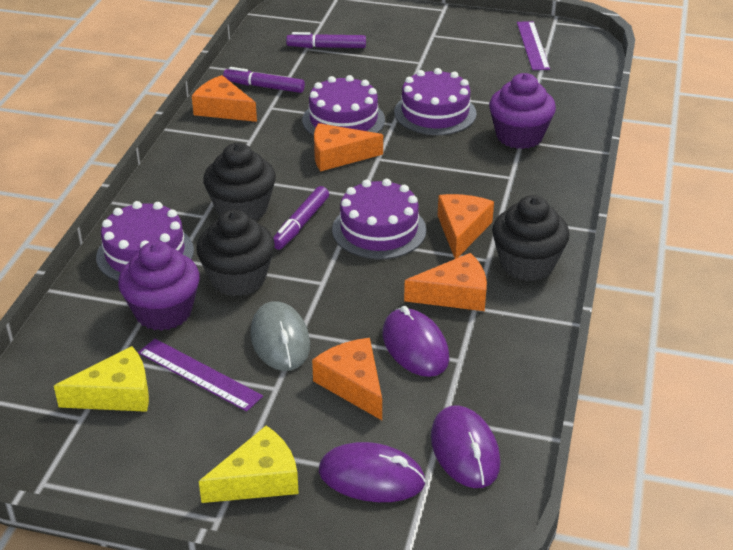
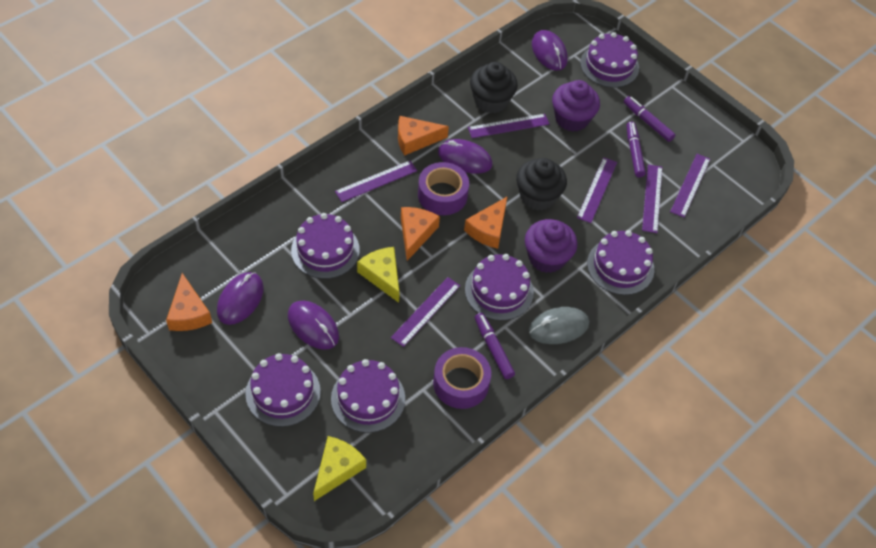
black cupcake: 3 -> 2
orange cheese: 5 -> 4
purple cake: 4 -> 6
purple mouse: 3 -> 4
purple ruler: 2 -> 6
purple tape: 0 -> 2

